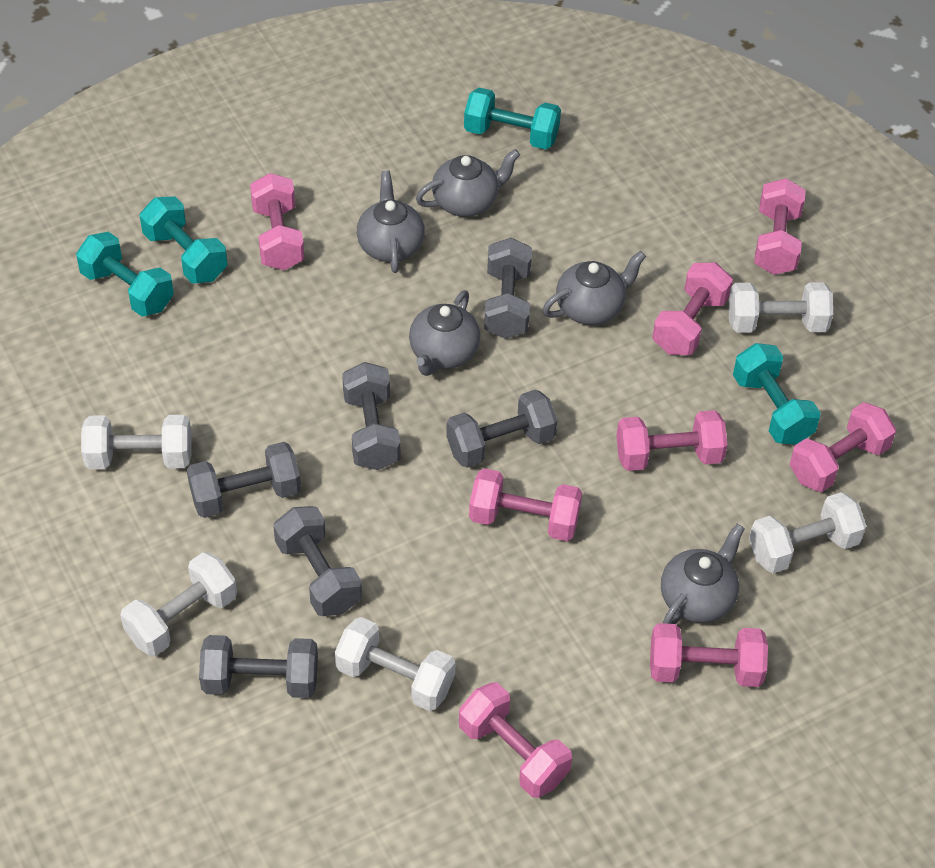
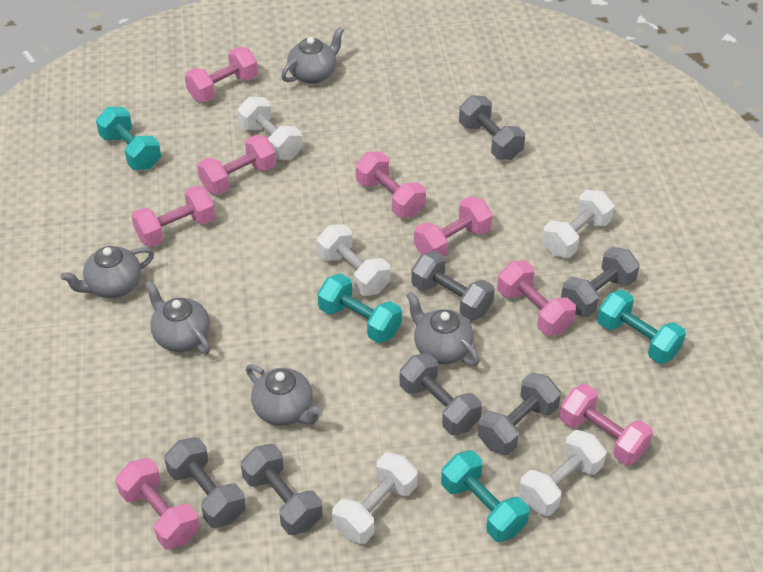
grey dumbbell: 6 -> 7

